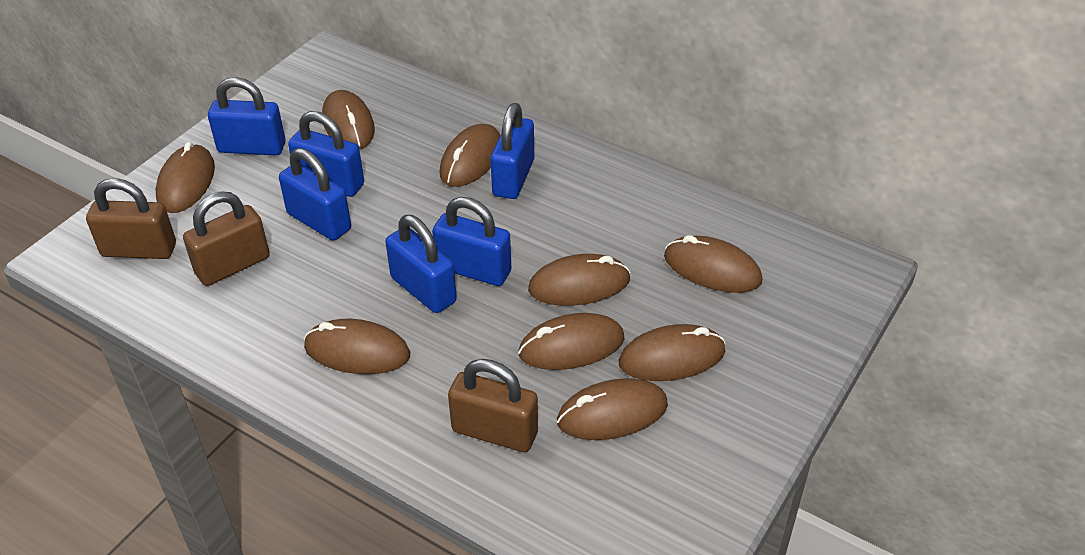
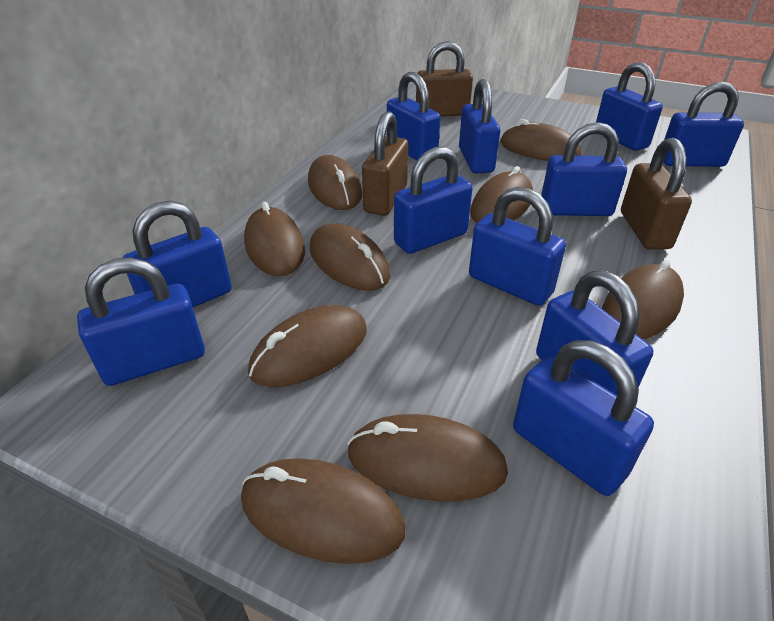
blue padlock: 6 -> 11

